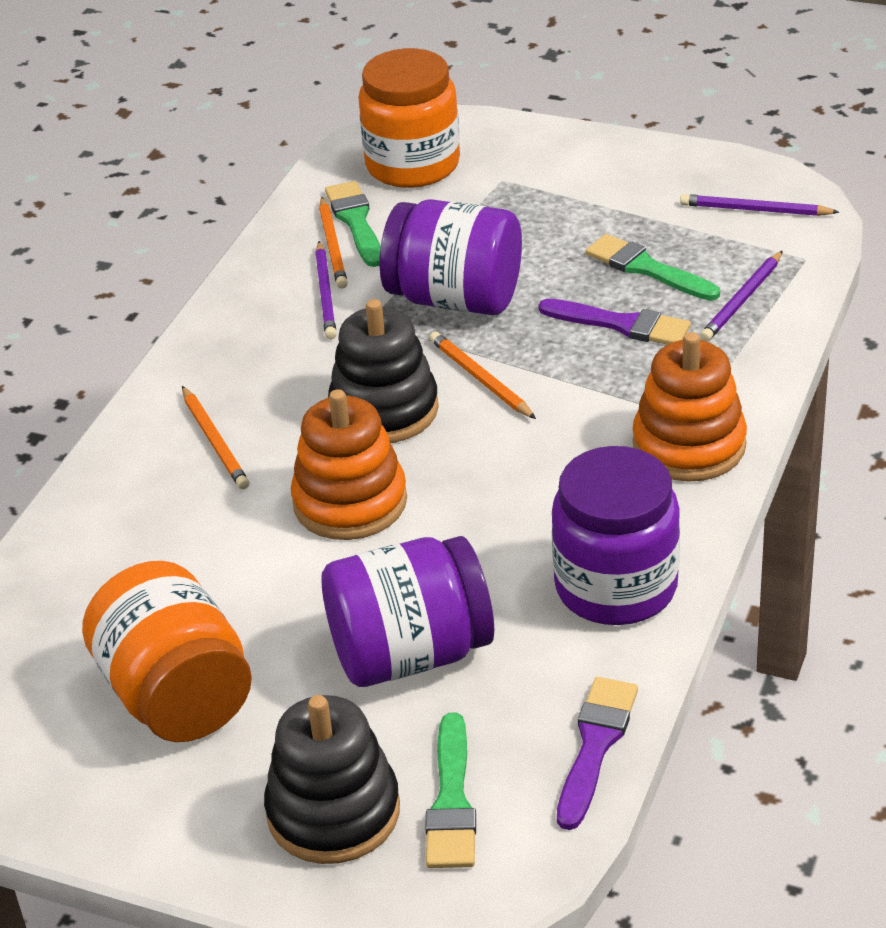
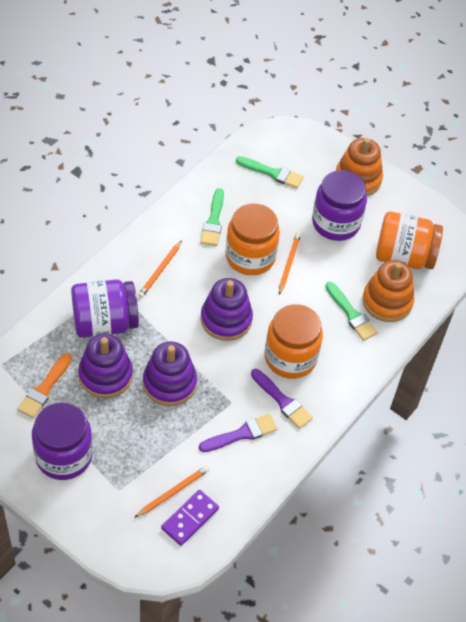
black stacking toy: 2 -> 0
orange brush: 0 -> 1
orange jar: 2 -> 3
purple domino: 0 -> 1
purple pencil: 3 -> 0
purple stacking toy: 0 -> 3

